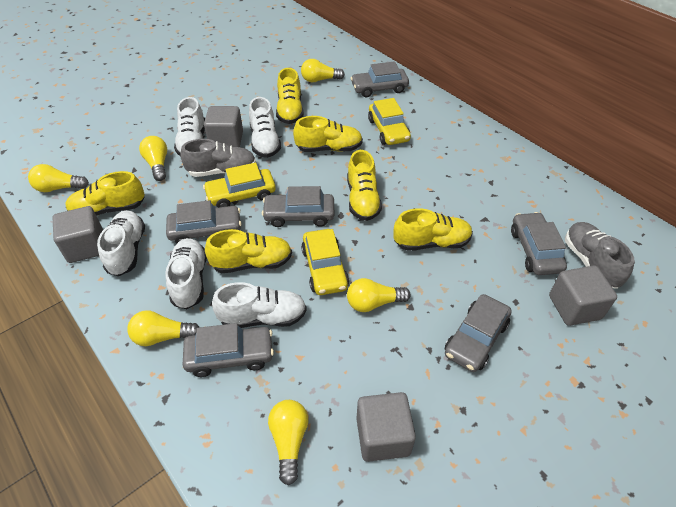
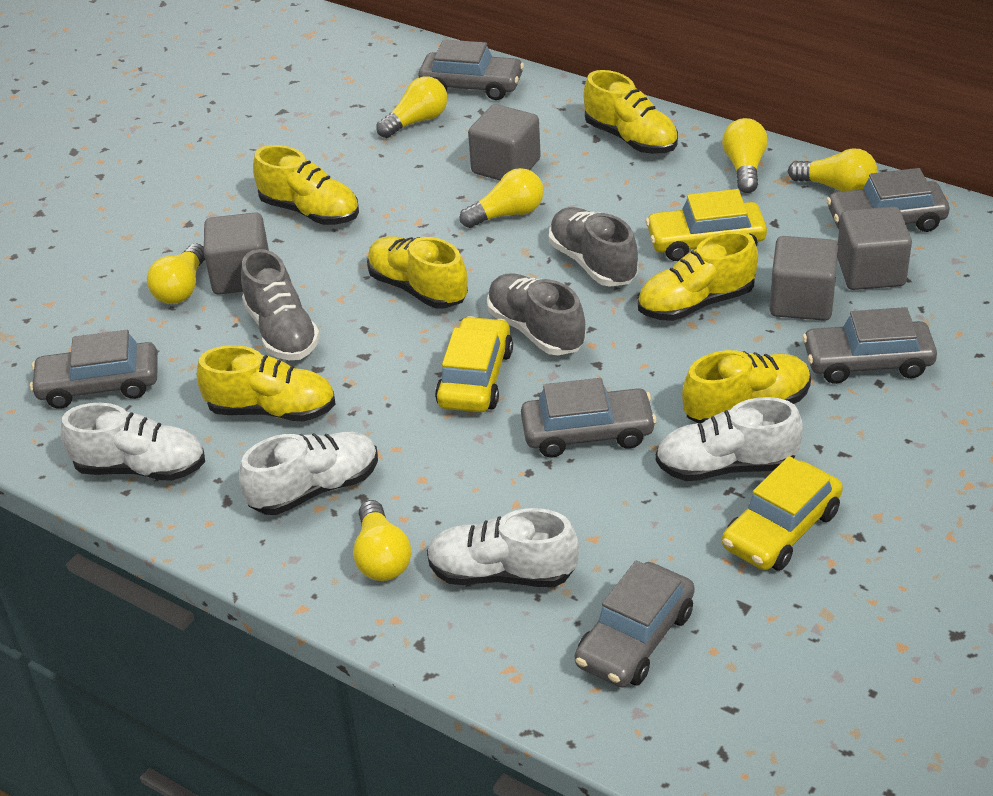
grey shoe: 2 -> 3
white shoe: 5 -> 4

